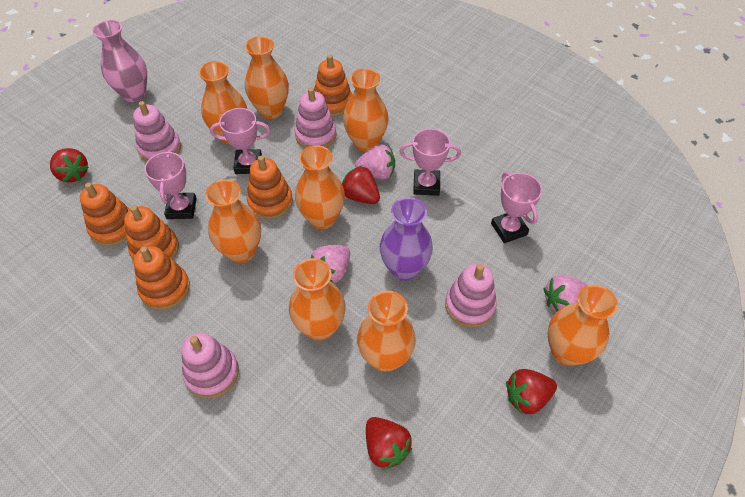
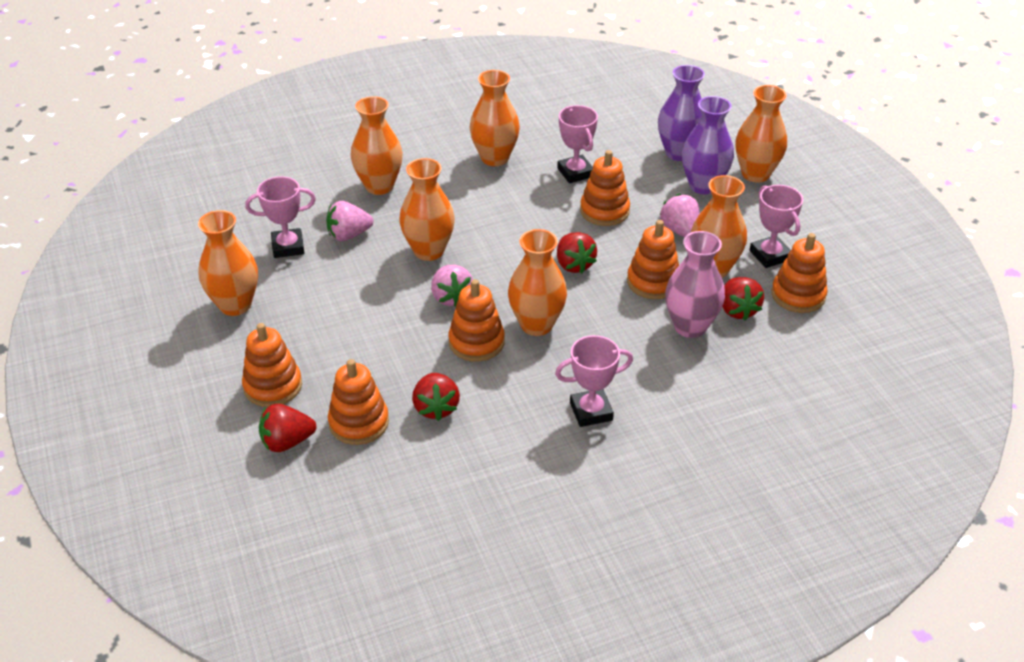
orange stacking toy: 5 -> 6
orange vase: 8 -> 7
pink stacking toy: 4 -> 0
purple vase: 1 -> 2

